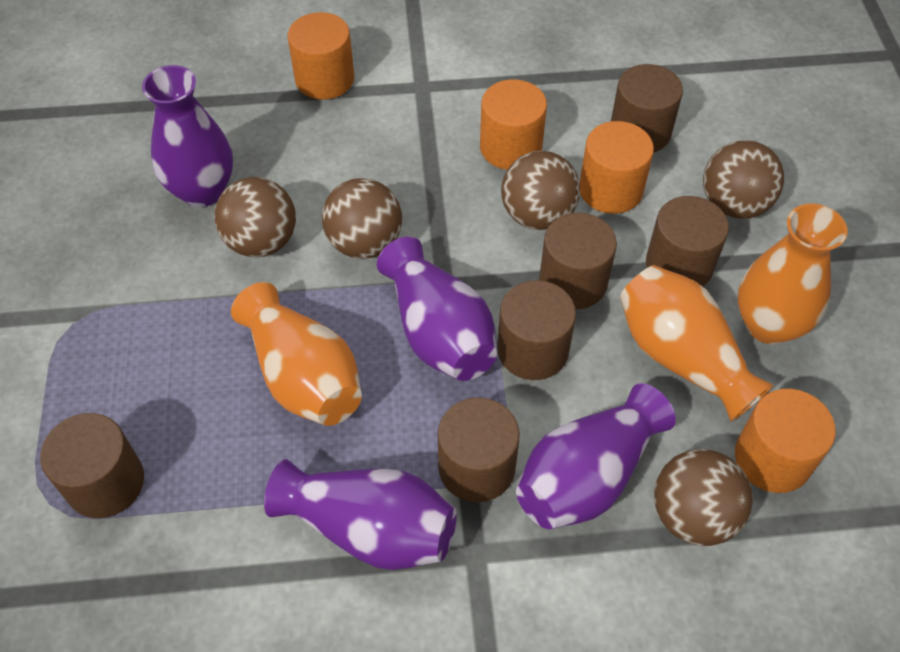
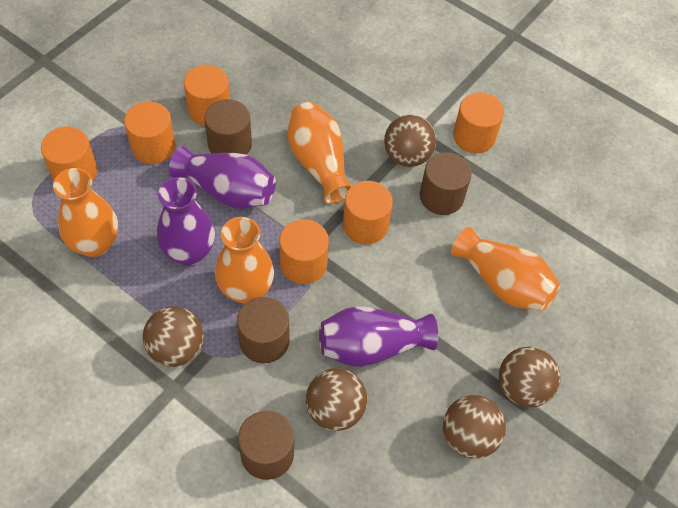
brown cylinder: 6 -> 4
orange cylinder: 4 -> 6
orange vase: 3 -> 4
purple vase: 4 -> 3

